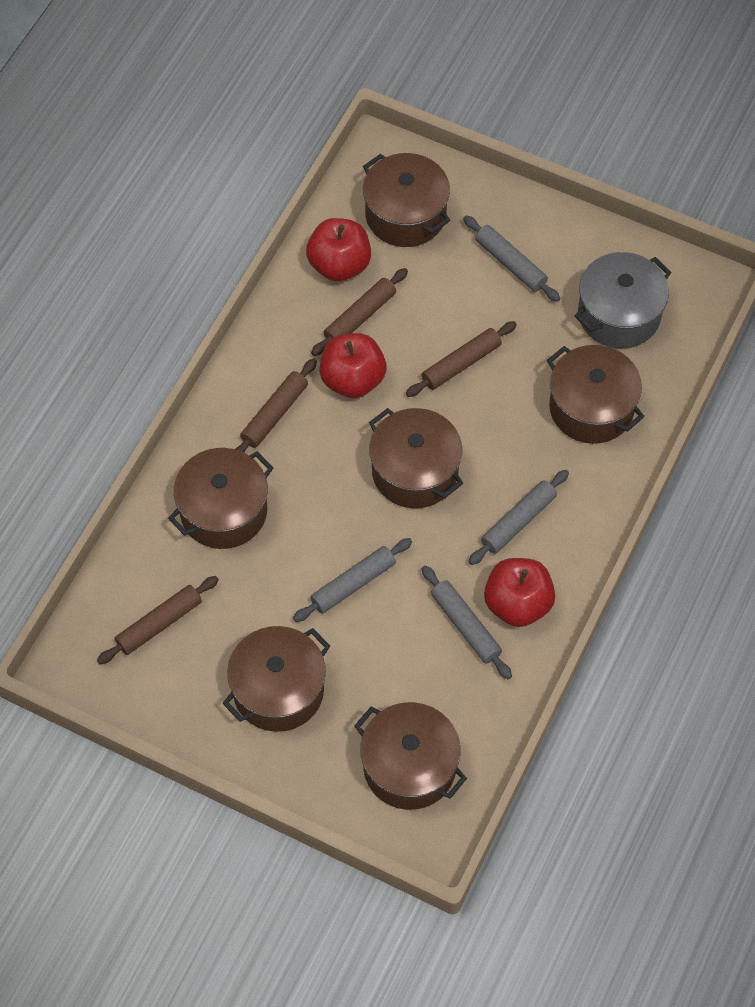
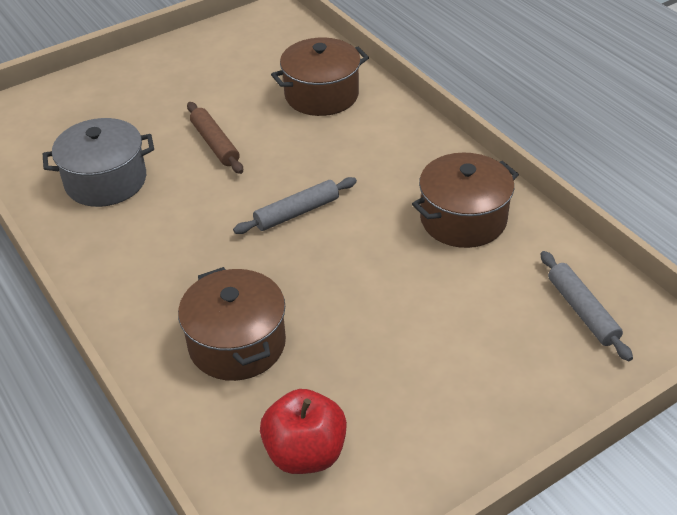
brown pot: 6 -> 3
brown rolling pin: 4 -> 1
grey rolling pin: 4 -> 2
red apple: 3 -> 1

